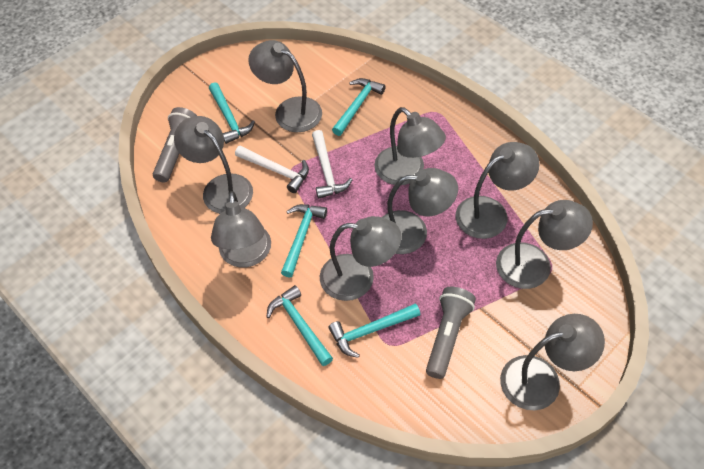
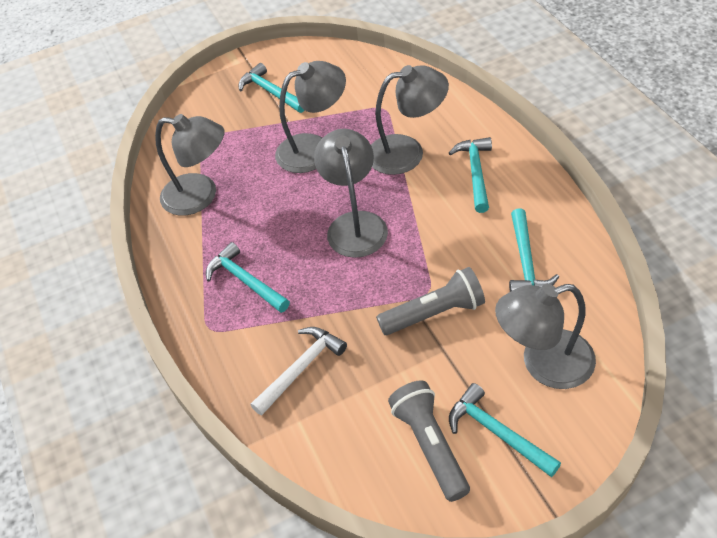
grey lamp: 9 -> 5
white hammer: 2 -> 1

